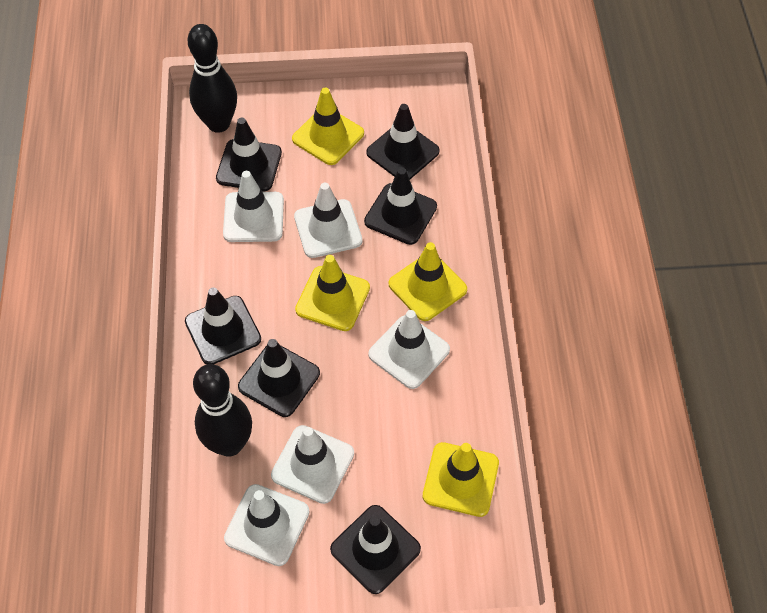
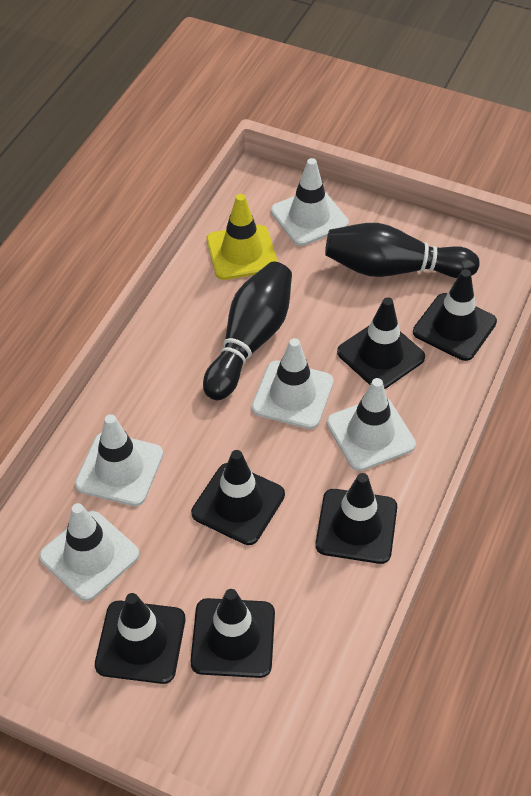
yellow traffic cone: 4 -> 1

